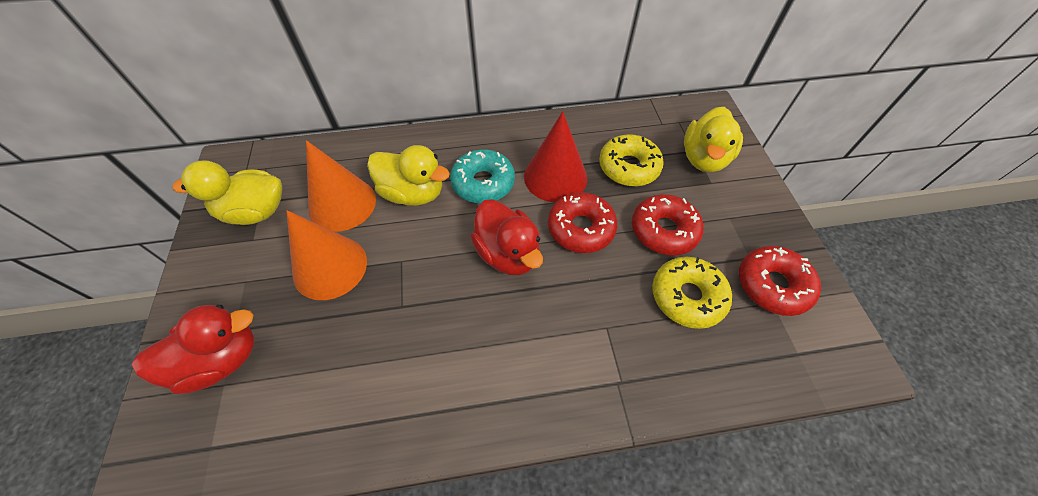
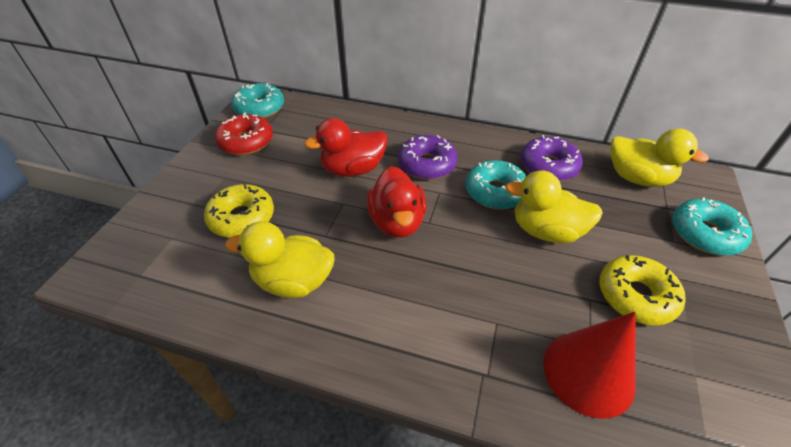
orange cone: 2 -> 0
purple donut: 0 -> 2
red donut: 3 -> 1
turquoise donut: 1 -> 3

